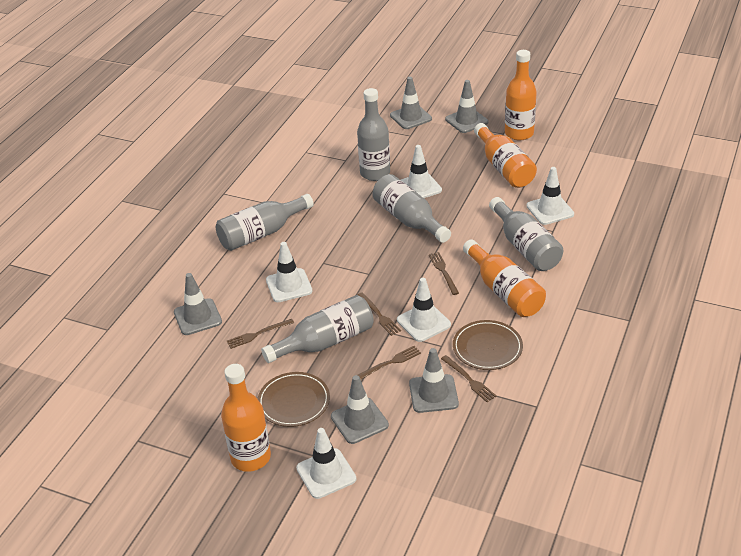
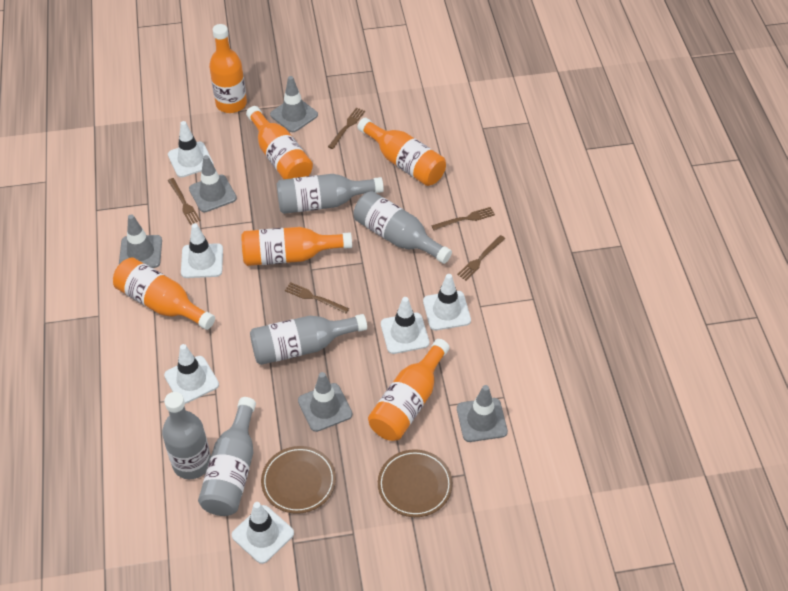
orange bottle: 4 -> 6
white traffic cone: 5 -> 6

